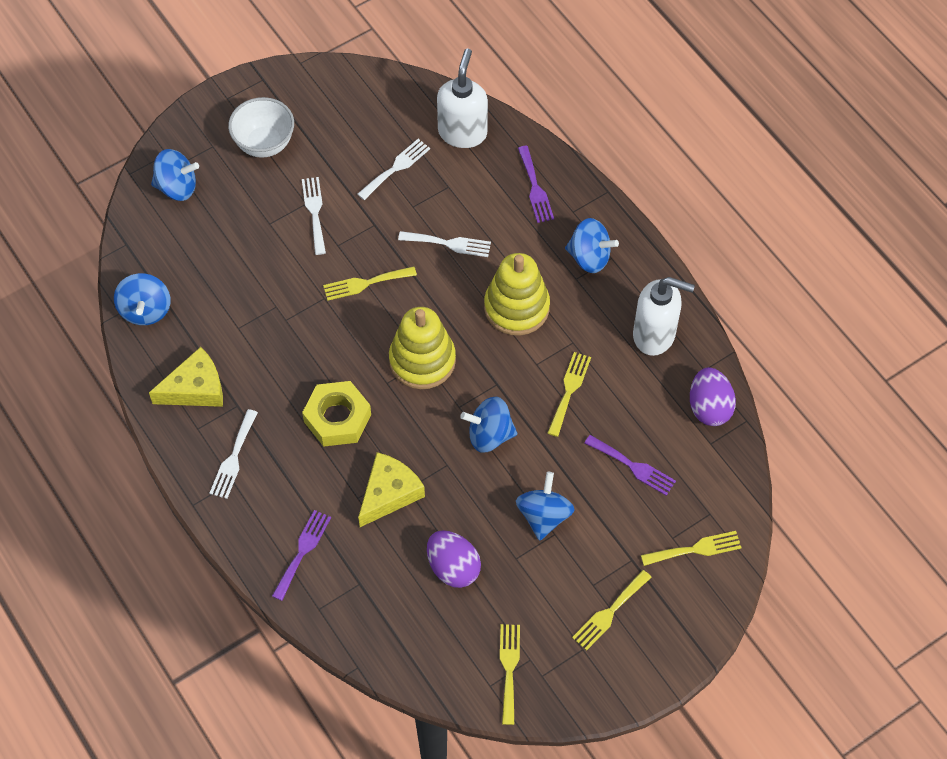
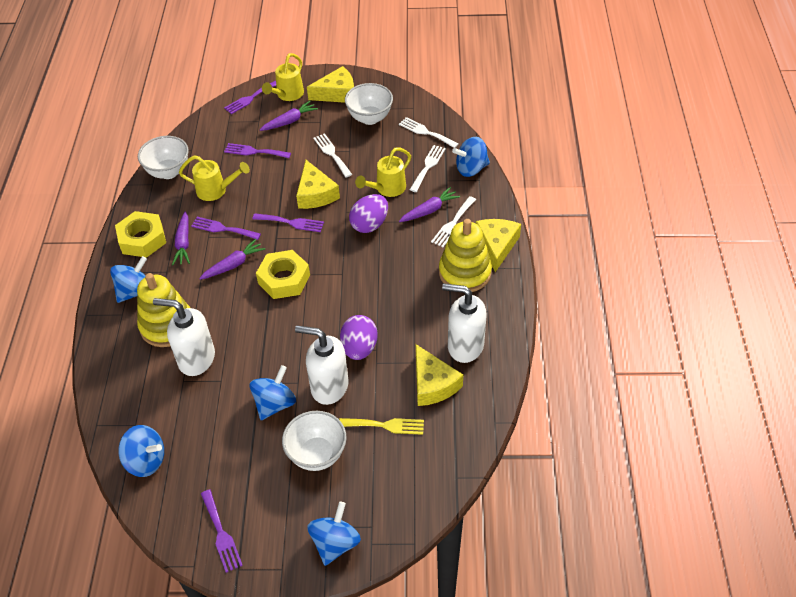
purple carrot: 0 -> 4
purple fork: 3 -> 5
white bowl: 1 -> 3
white soap dispenser: 2 -> 3
yellow cheese: 2 -> 4
yellow fork: 5 -> 1
yellow nut: 1 -> 2
yellow watering can: 0 -> 3

